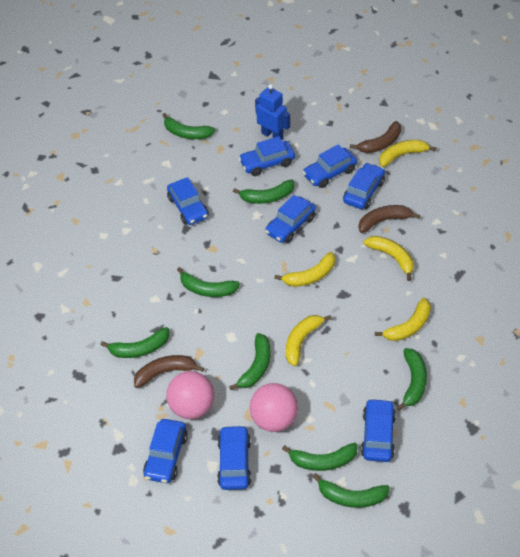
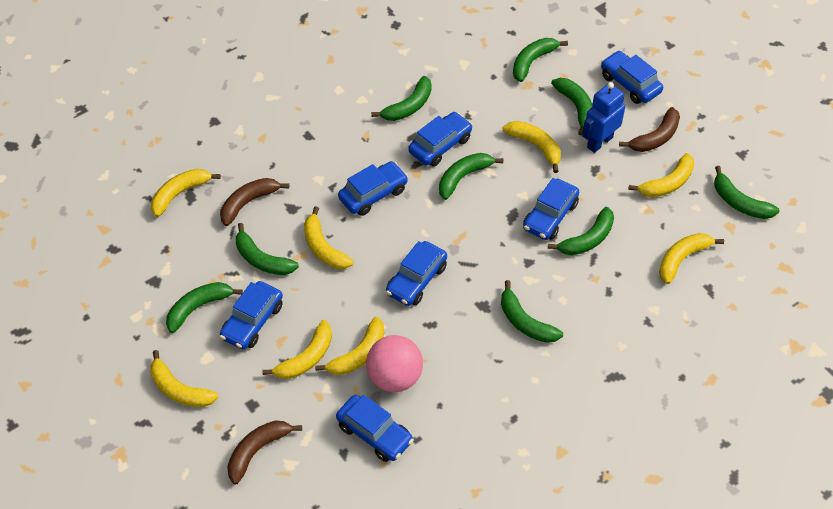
blue car: 8 -> 7
green banana: 8 -> 9
pink ball: 2 -> 1
yellow banana: 5 -> 8

